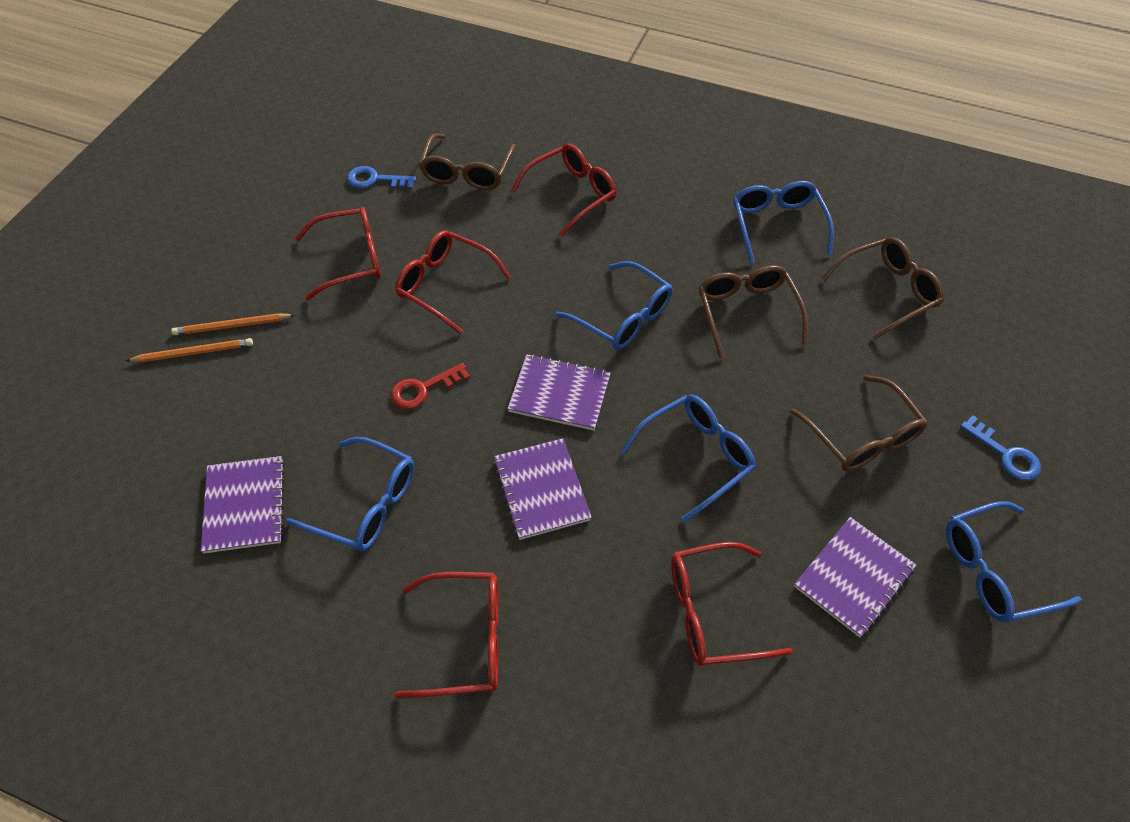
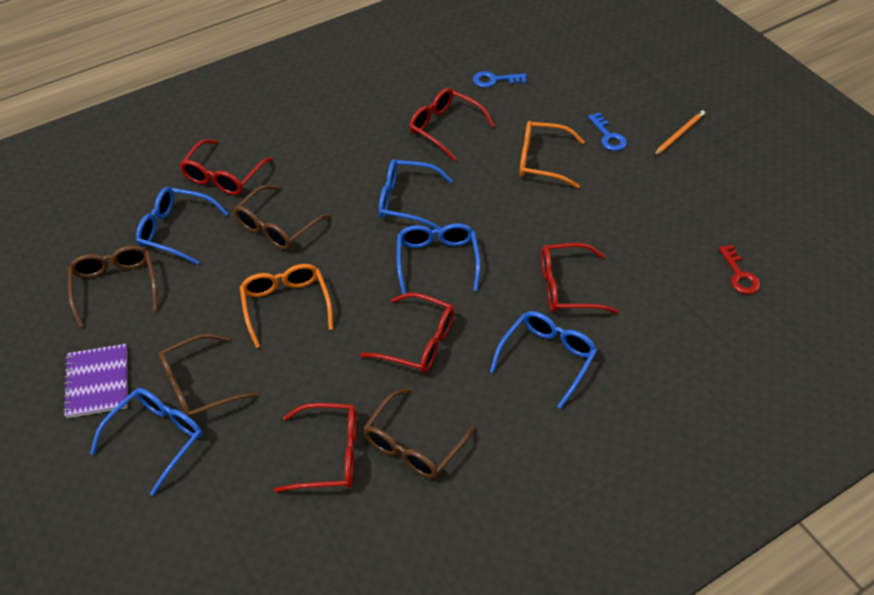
orange glasses: 0 -> 2
orange pencil: 2 -> 1
purple notebook: 4 -> 1

